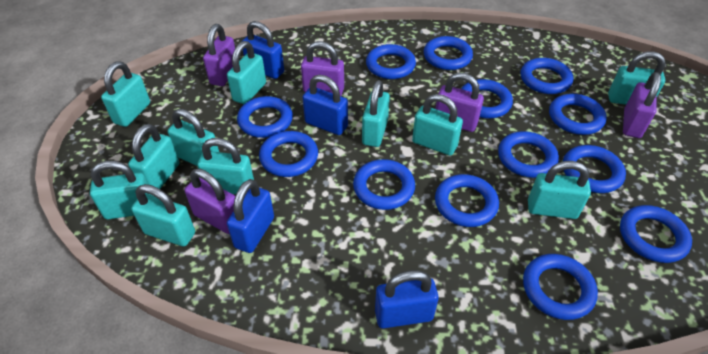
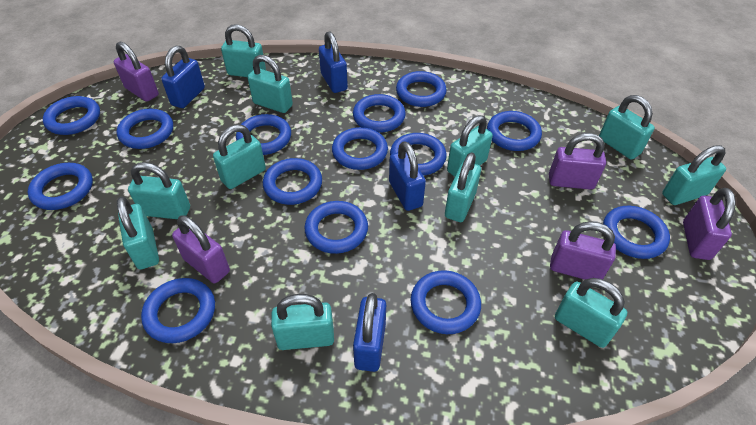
blue ring: 13 -> 14

